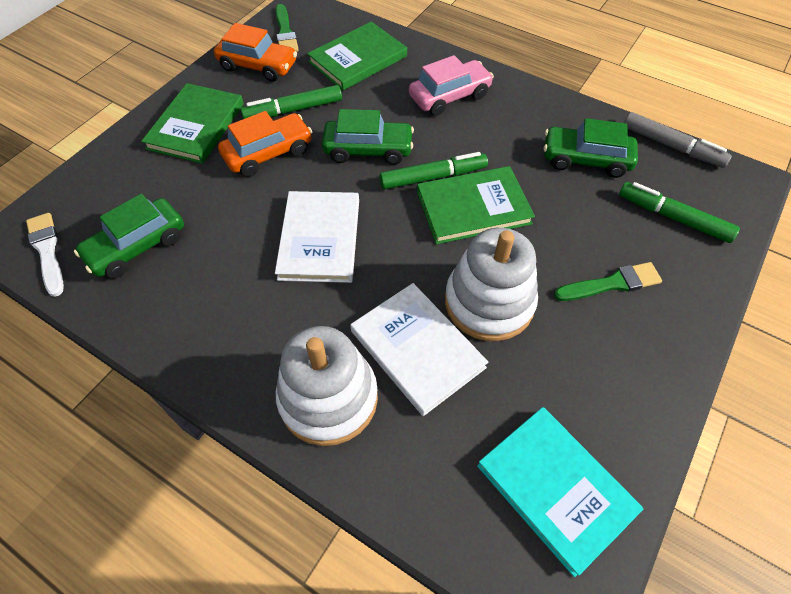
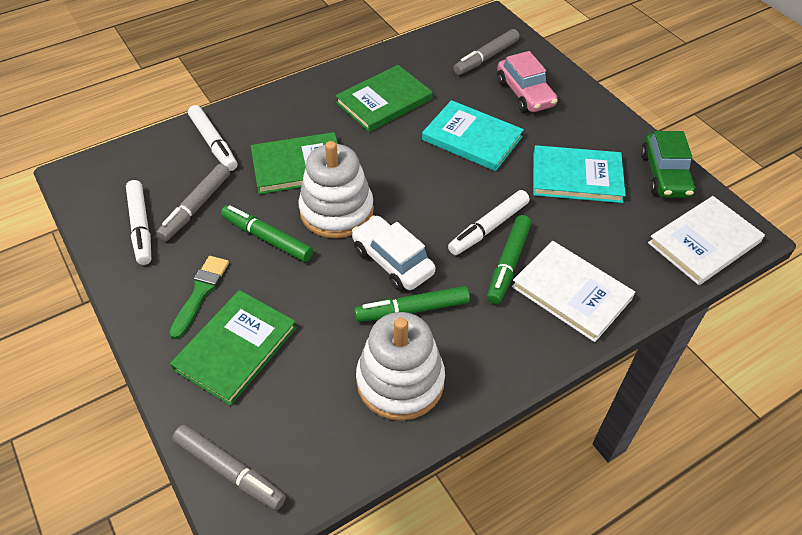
green brush: 2 -> 1
green car: 3 -> 1
grey marker: 1 -> 3
orange car: 2 -> 0
turquoise book: 1 -> 2
white brush: 1 -> 0
white car: 0 -> 1
white marker: 0 -> 3

